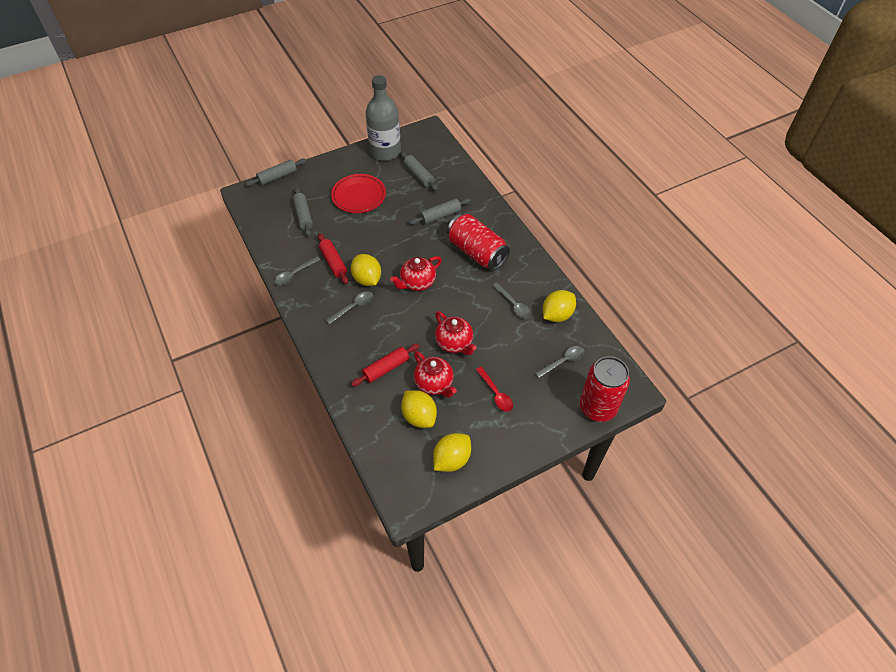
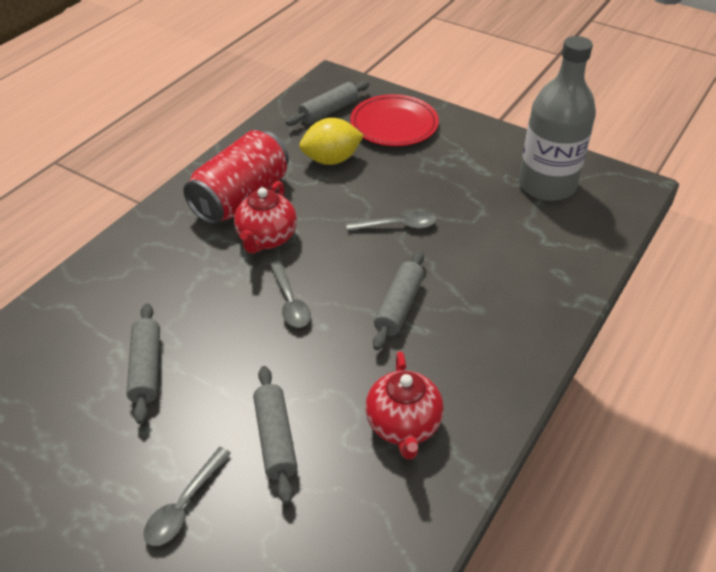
grey spoon: 4 -> 3
red can: 2 -> 1
red rolling pin: 2 -> 0
red spoon: 1 -> 0
red teapot: 3 -> 2
yellow lemon: 4 -> 1

